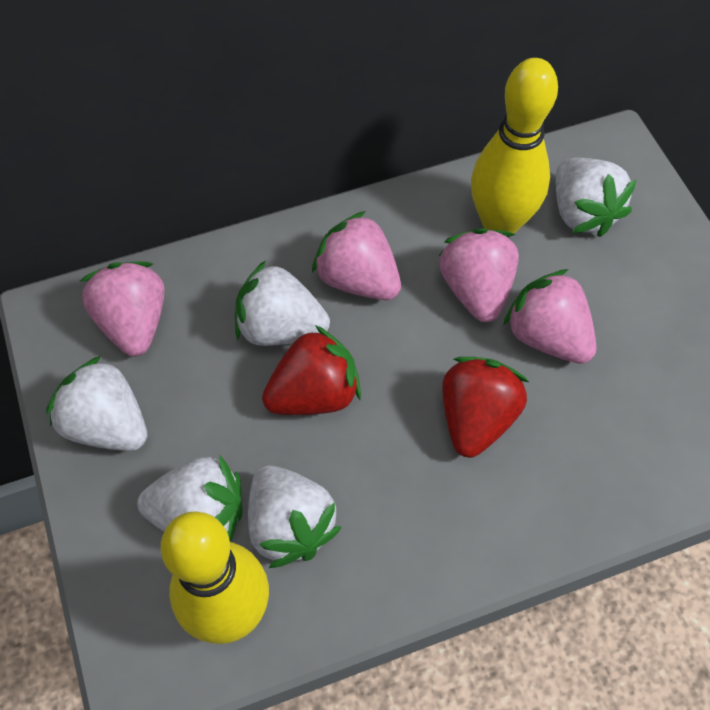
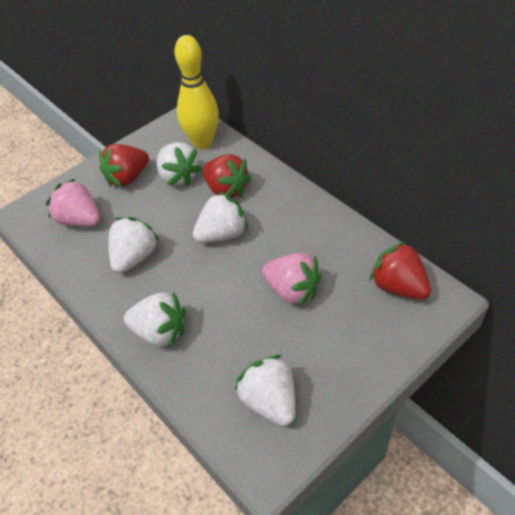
pink strawberry: 4 -> 2
red strawberry: 2 -> 3
yellow bowling pin: 2 -> 1

